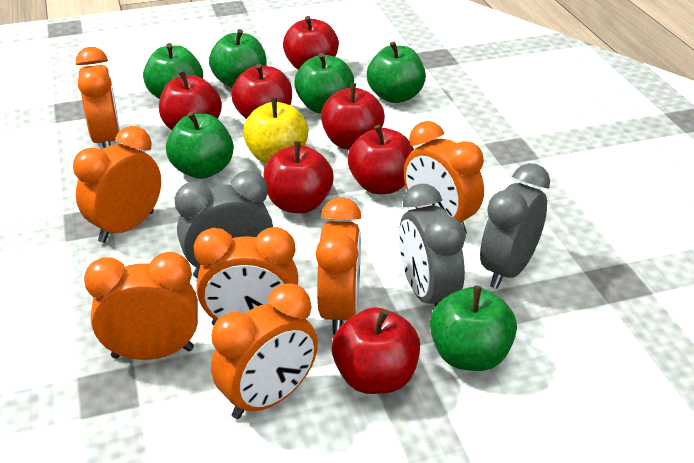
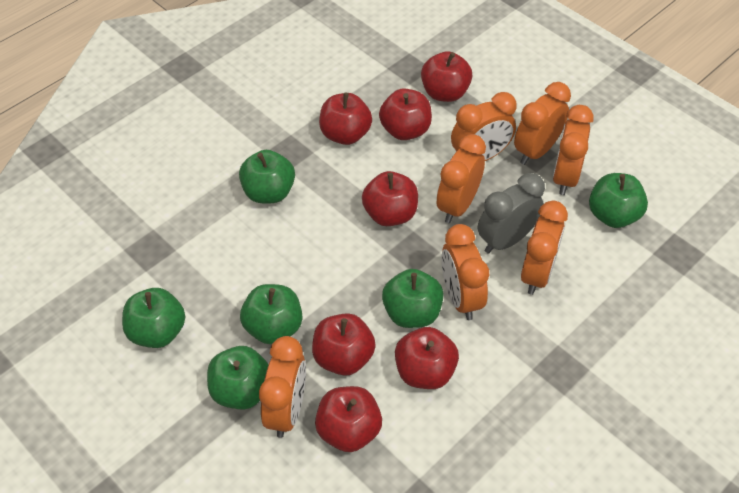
grey clock: 3 -> 1
yellow apple: 1 -> 0

